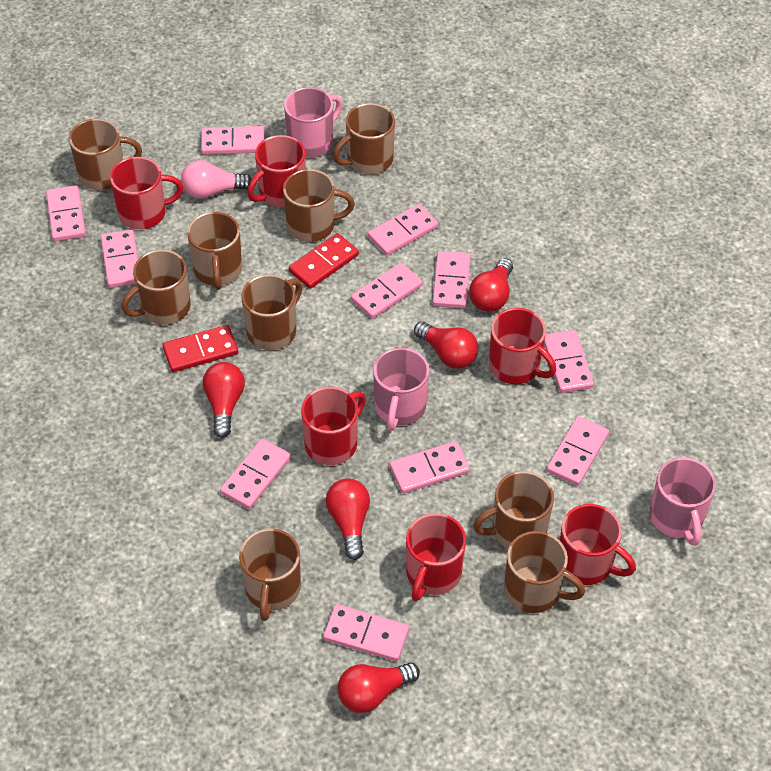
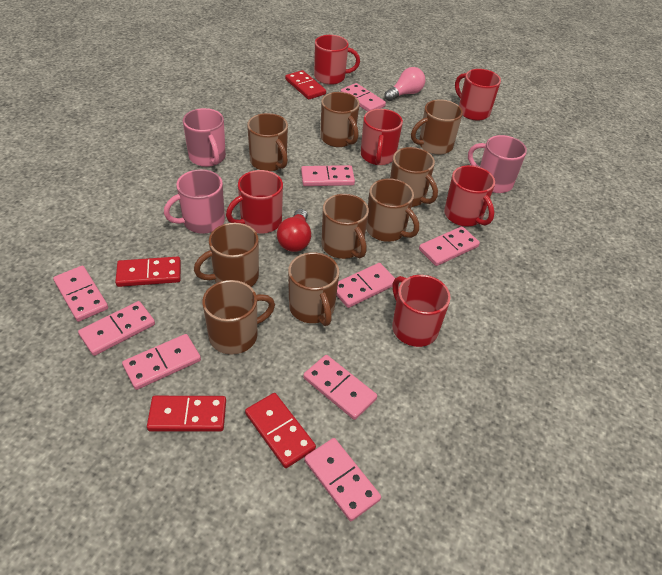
pink domino: 11 -> 9
red domino: 2 -> 4
red light bulb: 5 -> 1

